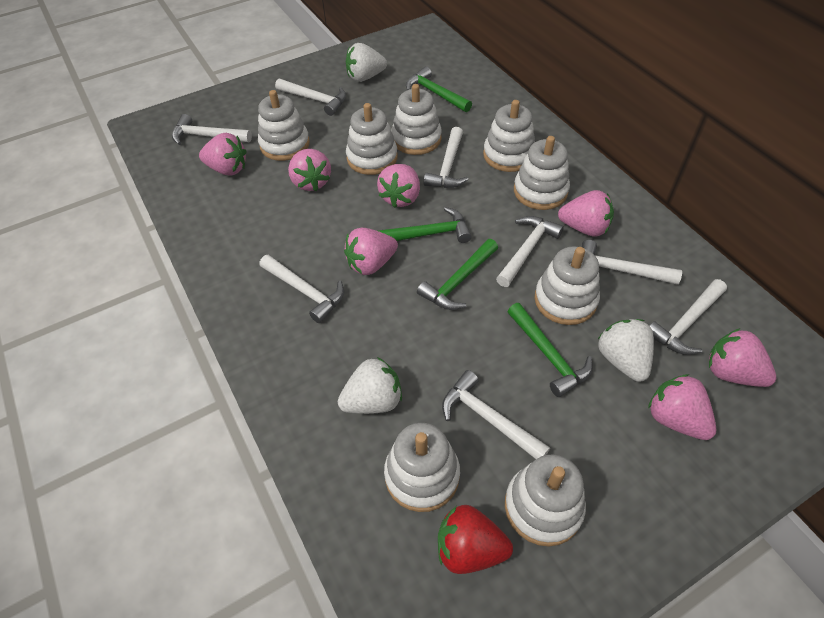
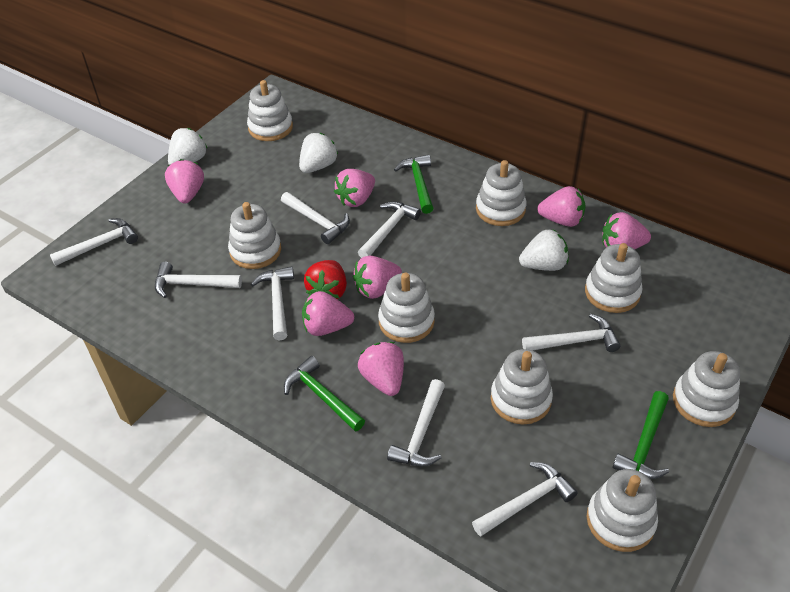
green hammer: 4 -> 3

